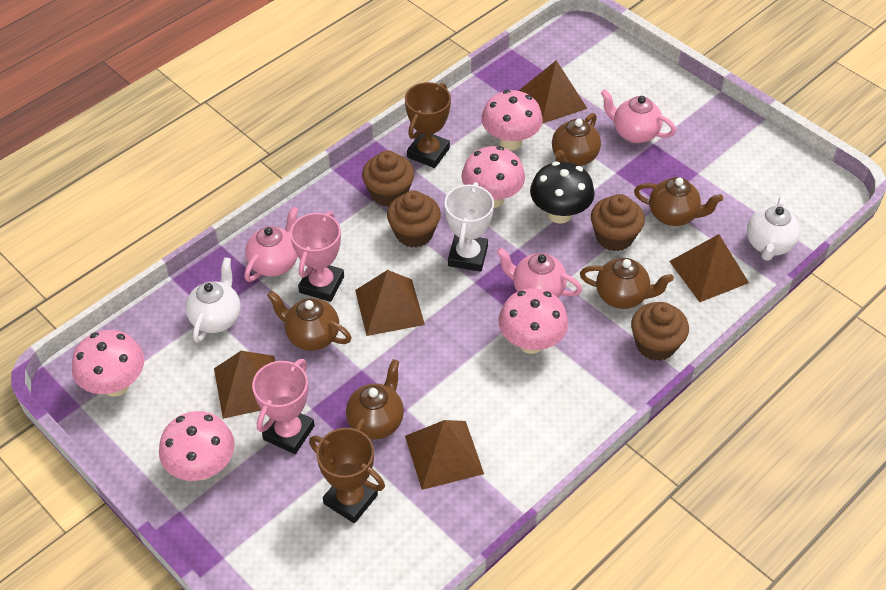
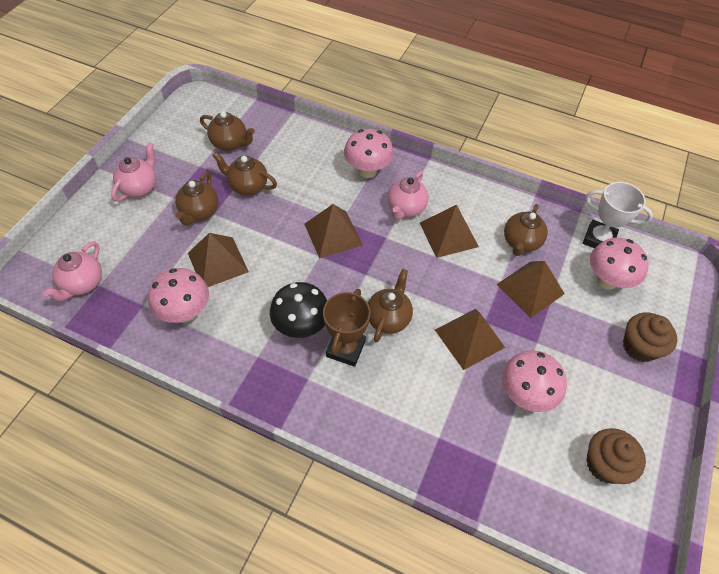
brown cupcake: 4 -> 2
brown trophy: 2 -> 1
pink mushroom: 5 -> 4
pink trophy: 2 -> 0
white teapot: 2 -> 0

